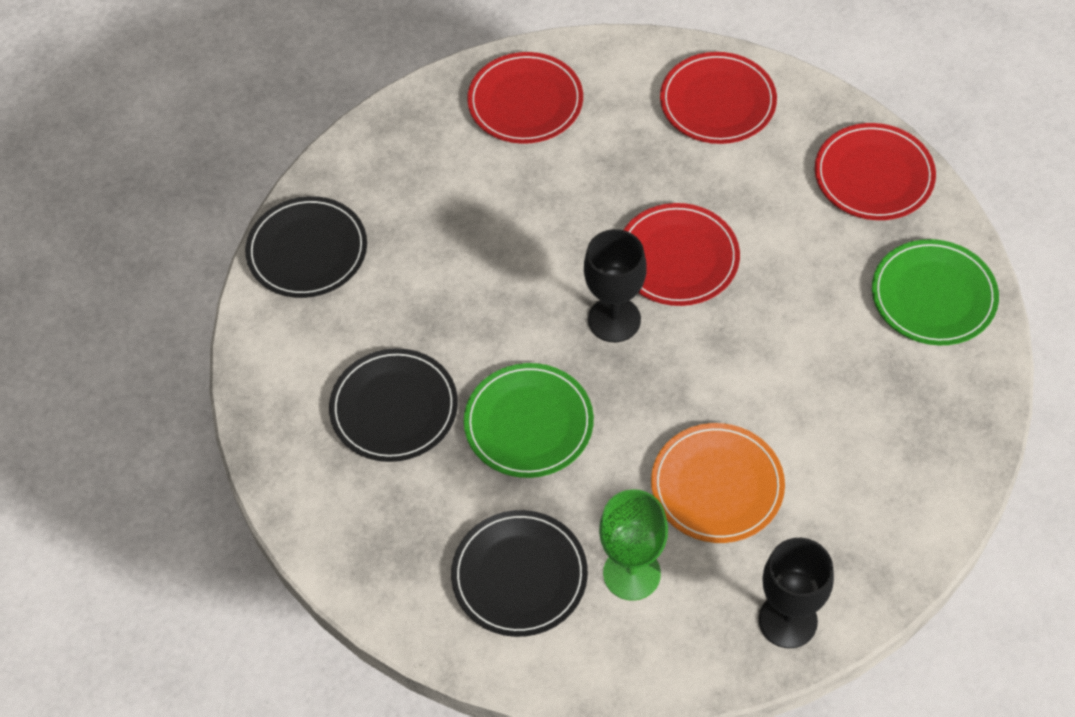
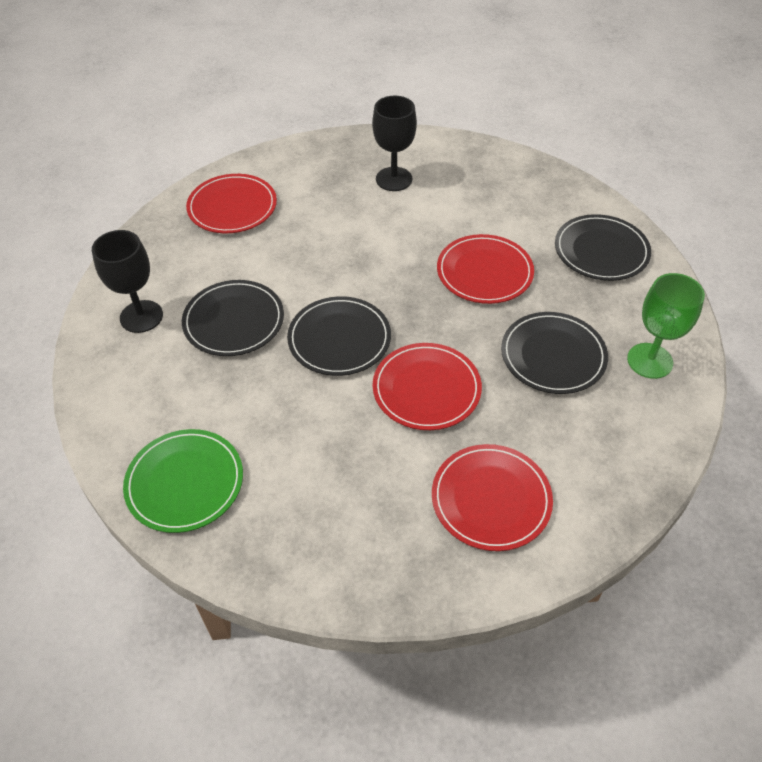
black plate: 3 -> 4
green plate: 2 -> 1
orange plate: 1 -> 0

